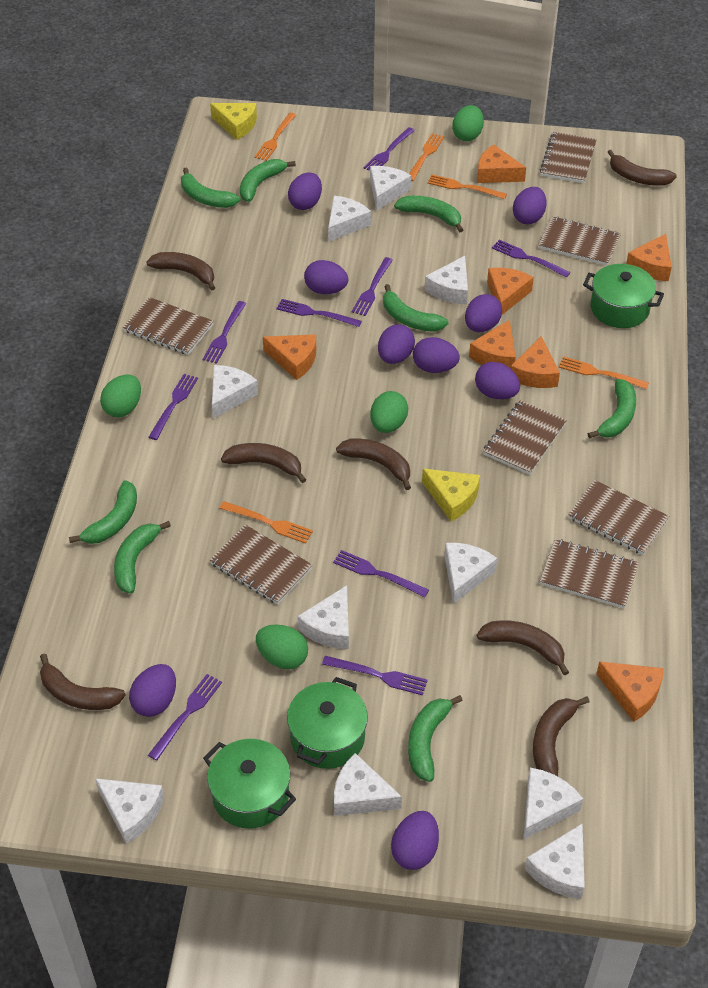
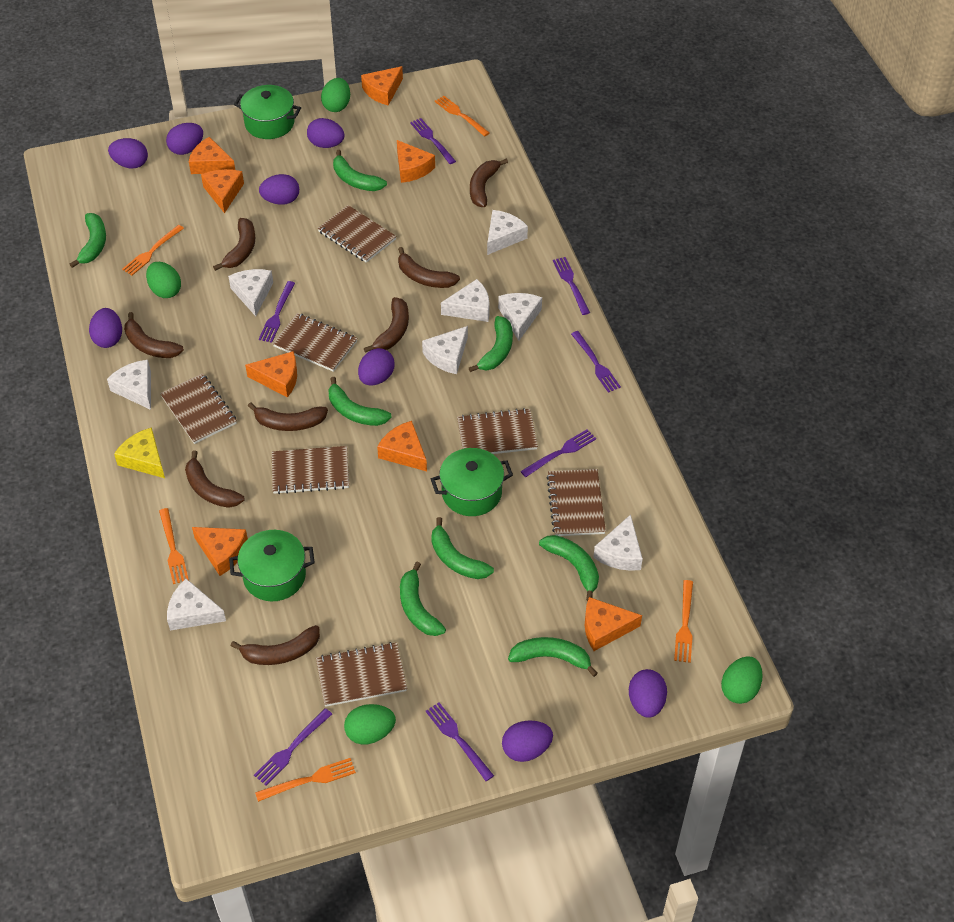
brown banana: 7 -> 8
orange cheese: 7 -> 8
purple egg: 9 -> 8
purple fork: 9 -> 7
white cheese: 10 -> 8
yellow cheese: 2 -> 1

